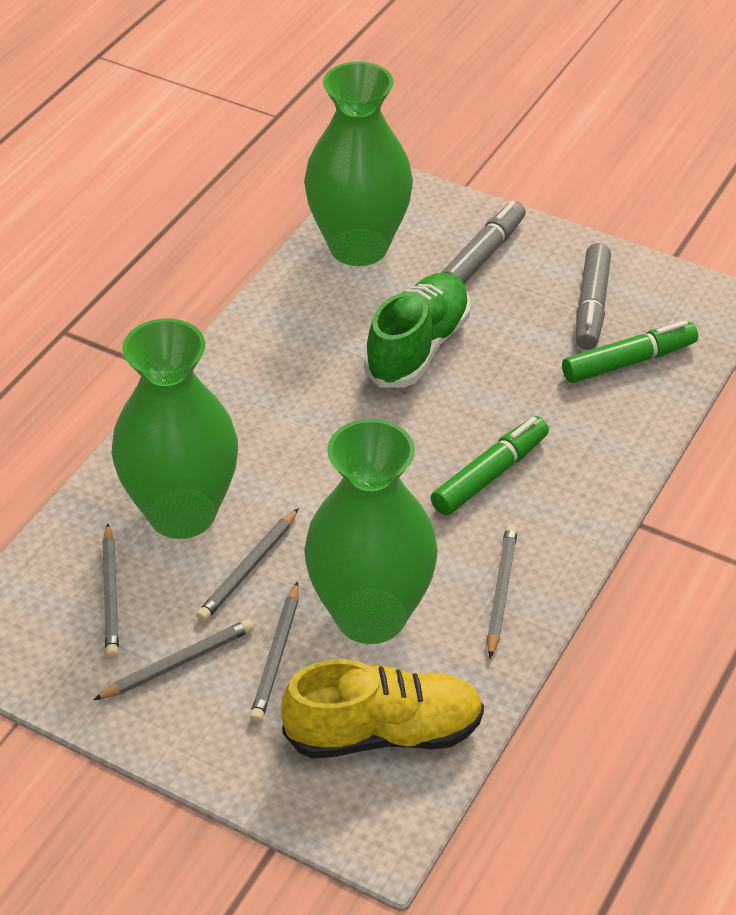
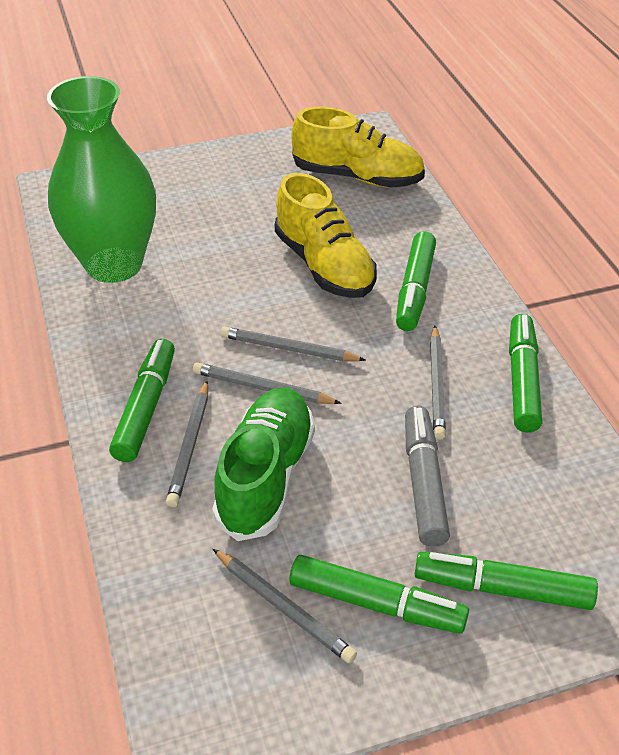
green marker: 2 -> 5
green vase: 3 -> 1
grey marker: 2 -> 1
yellow shoe: 1 -> 2

